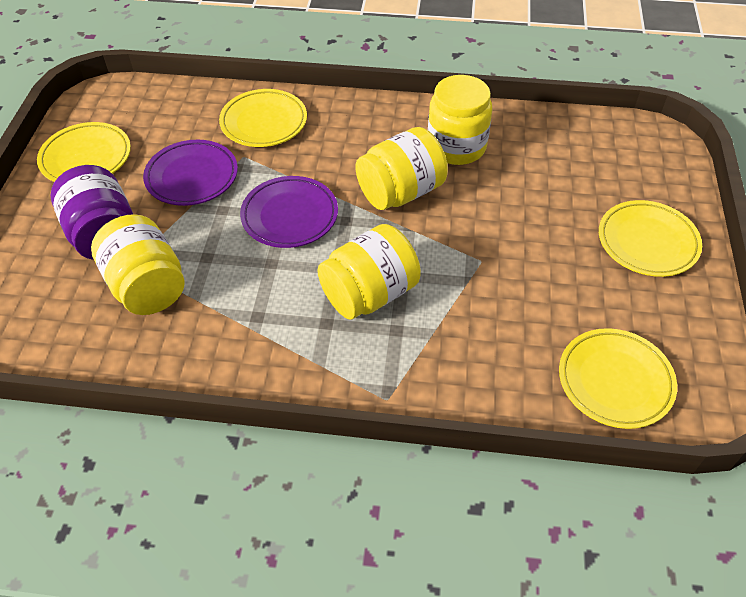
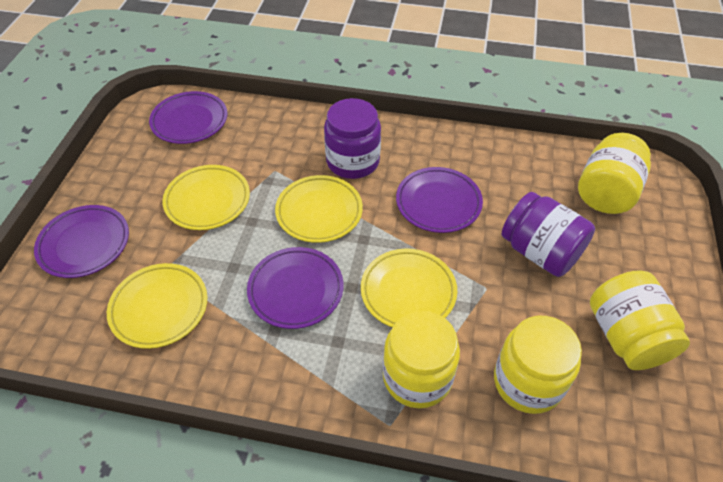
purple jar: 1 -> 2
purple plate: 2 -> 4

